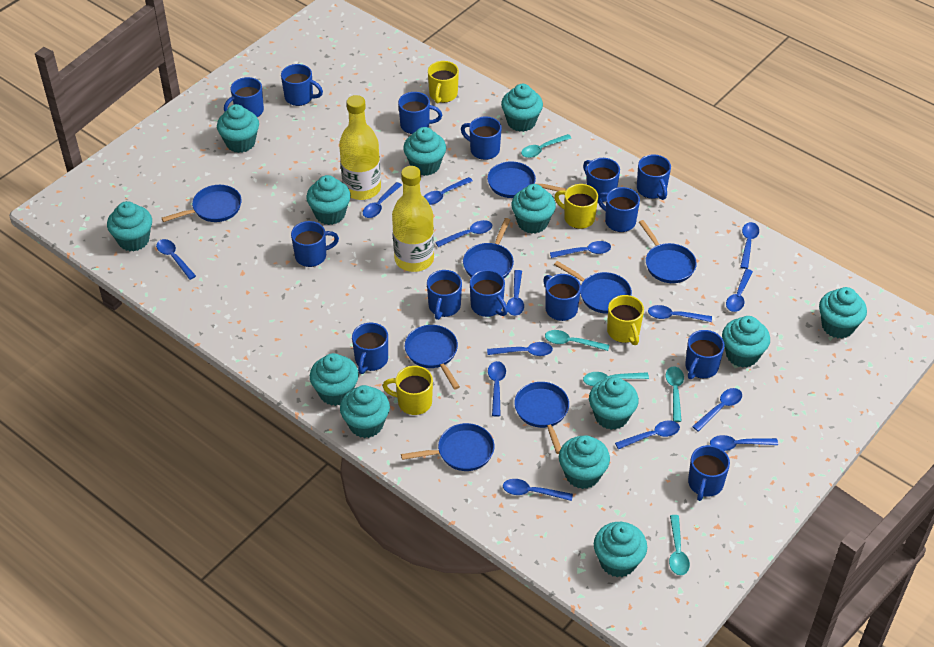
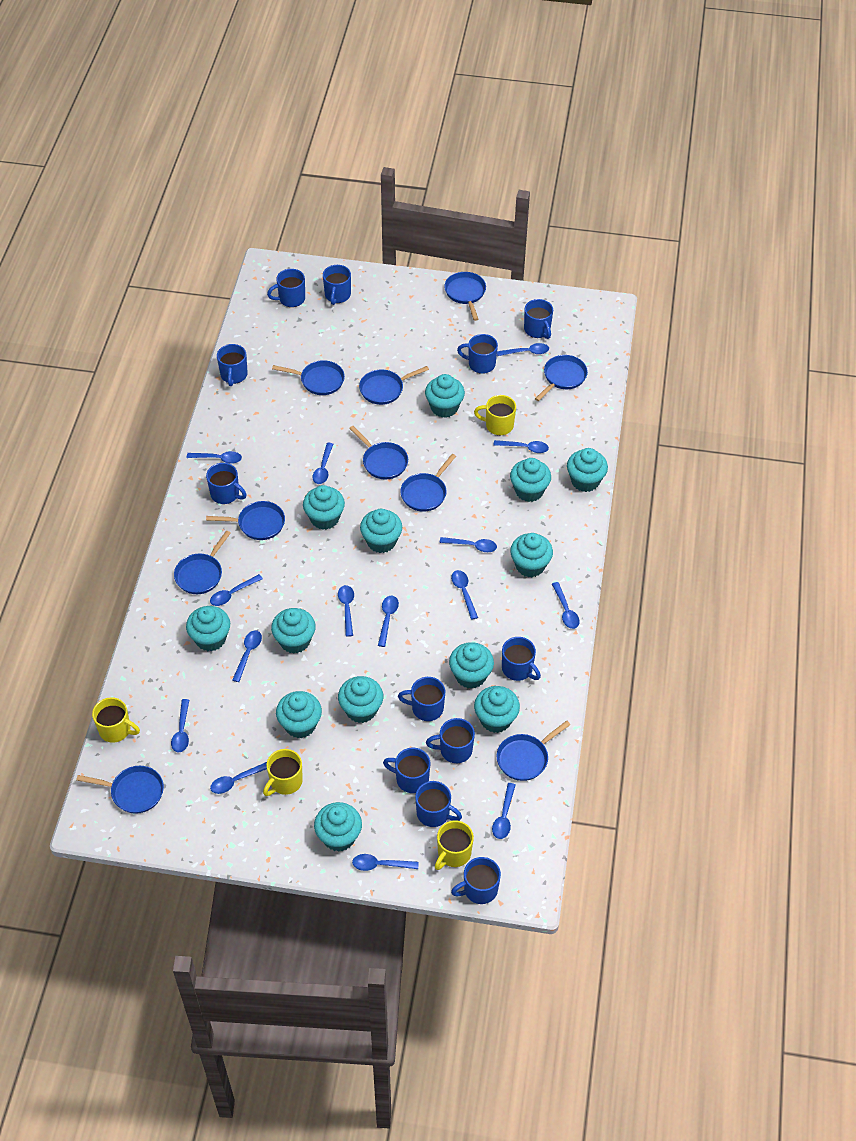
blue mug: 14 -> 12
blue pan: 8 -> 10
turquoise spoon: 5 -> 0
yellow bottle: 2 -> 0

